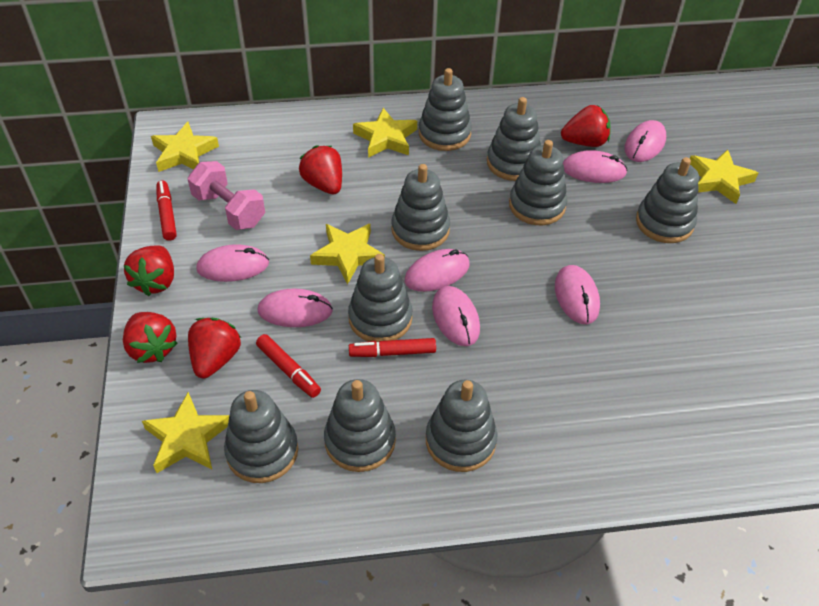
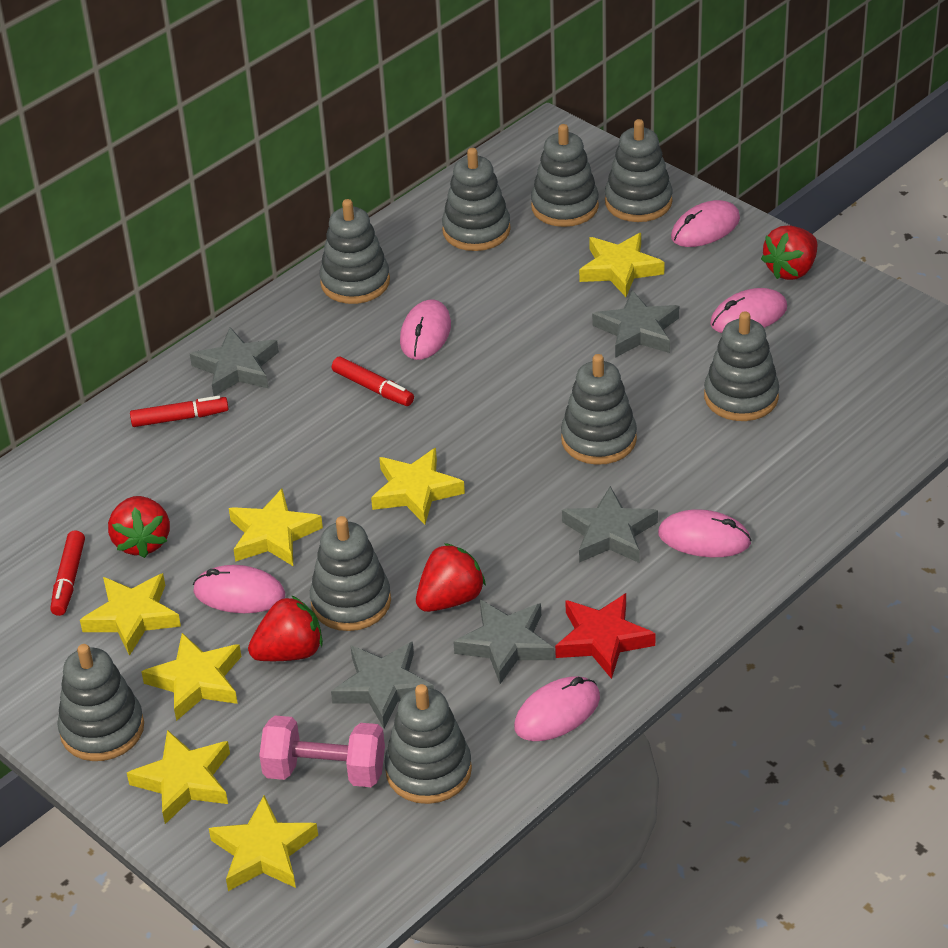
grey star: 0 -> 5
pink mouse: 7 -> 6
red star: 0 -> 1
red strawberry: 5 -> 4
yellow star: 5 -> 7

